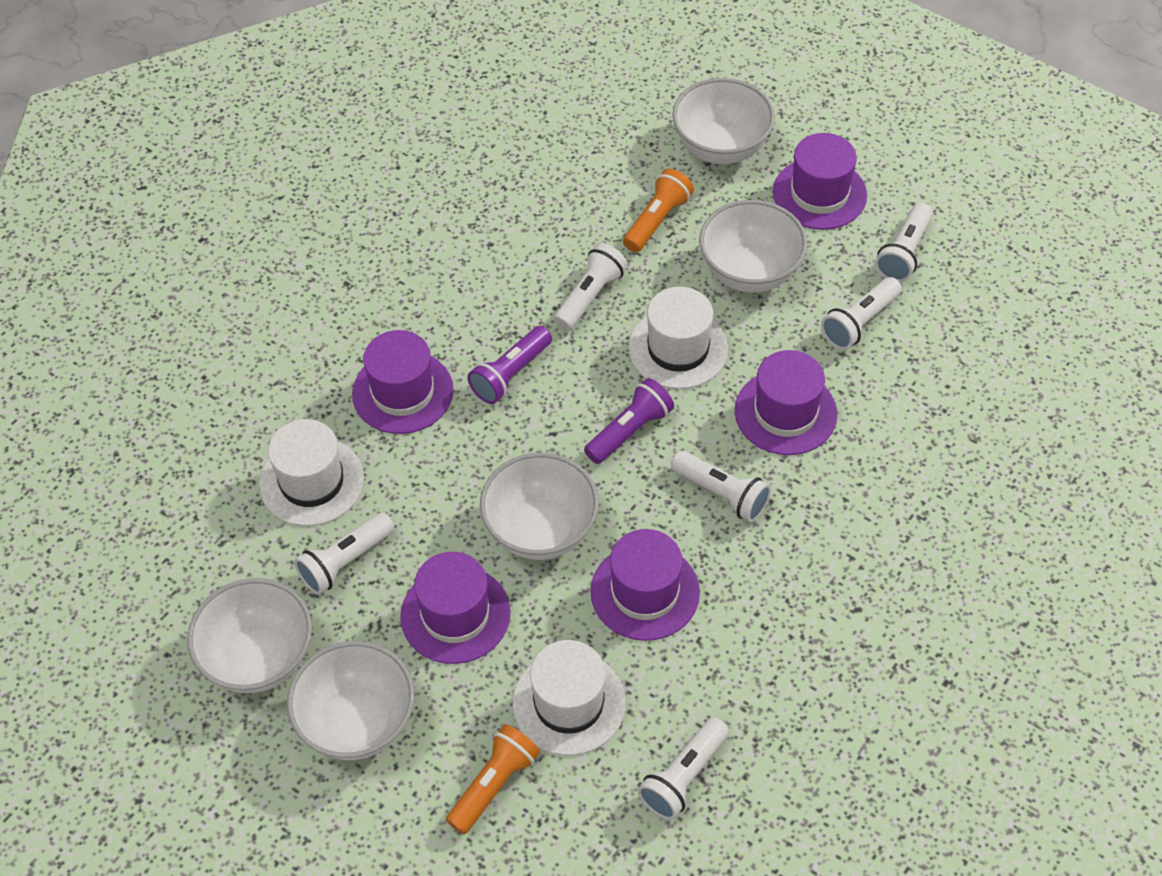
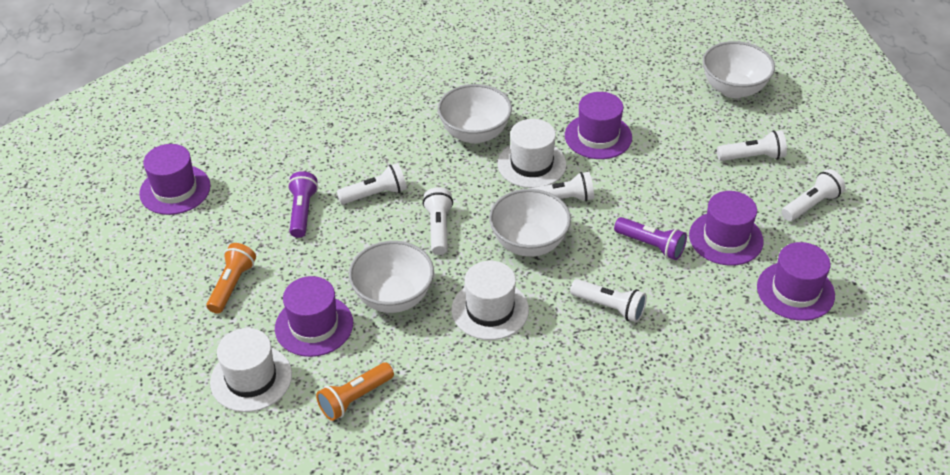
white bowl: 5 -> 4

